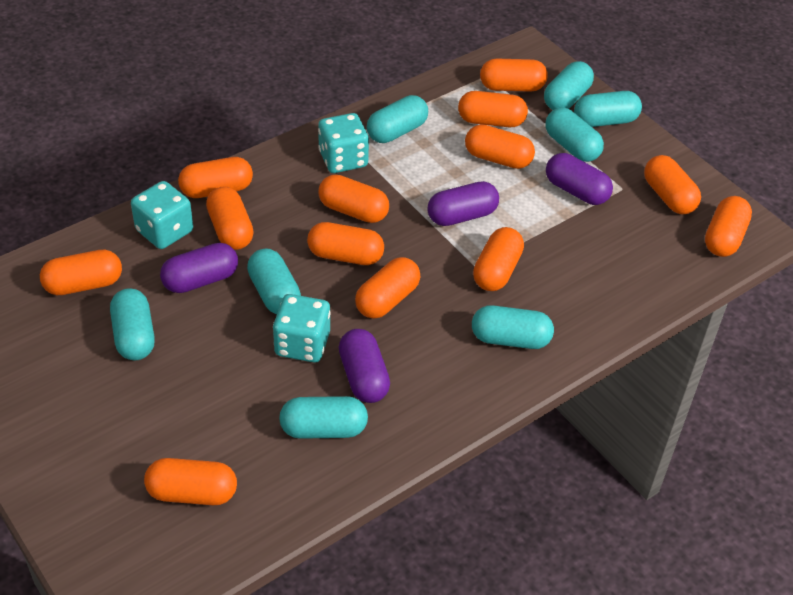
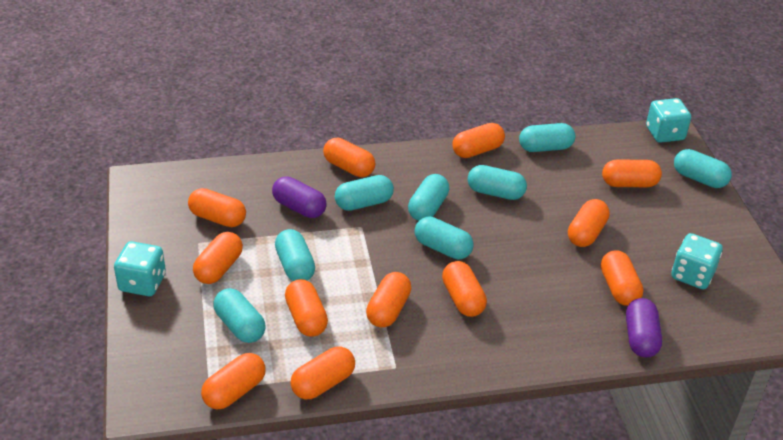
orange capsule: 13 -> 12
purple capsule: 4 -> 2

